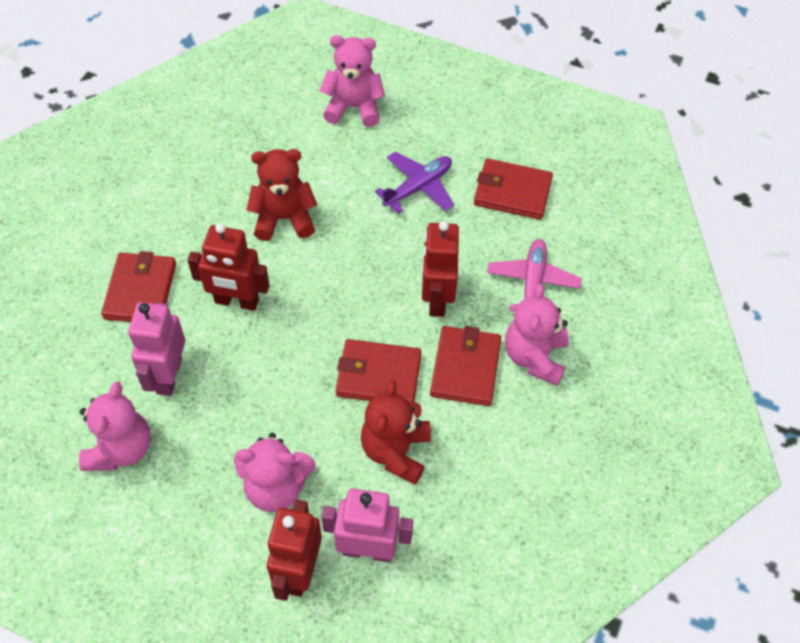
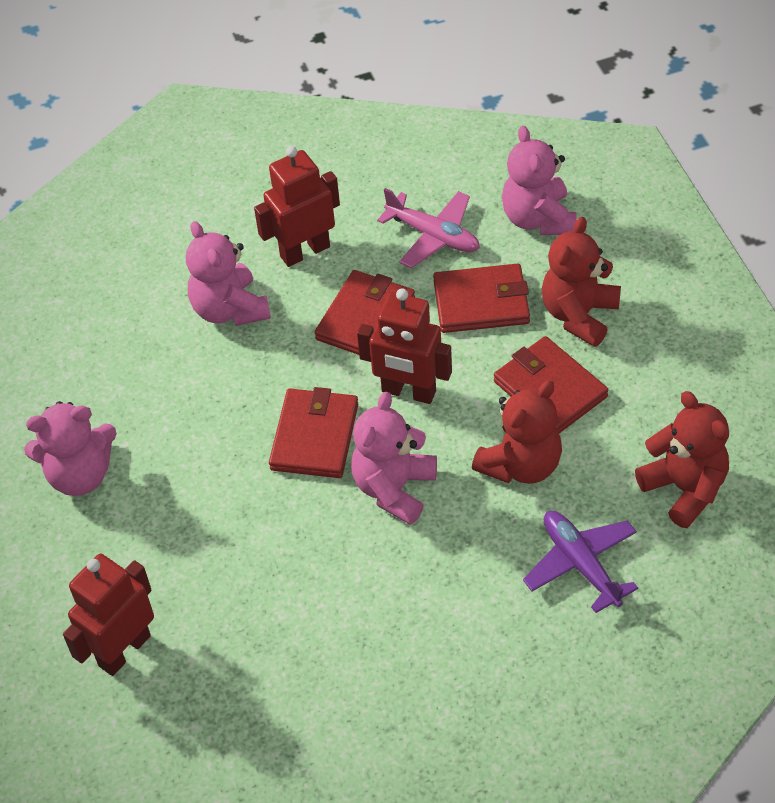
pink robot: 2 -> 0
red teddy bear: 2 -> 3

